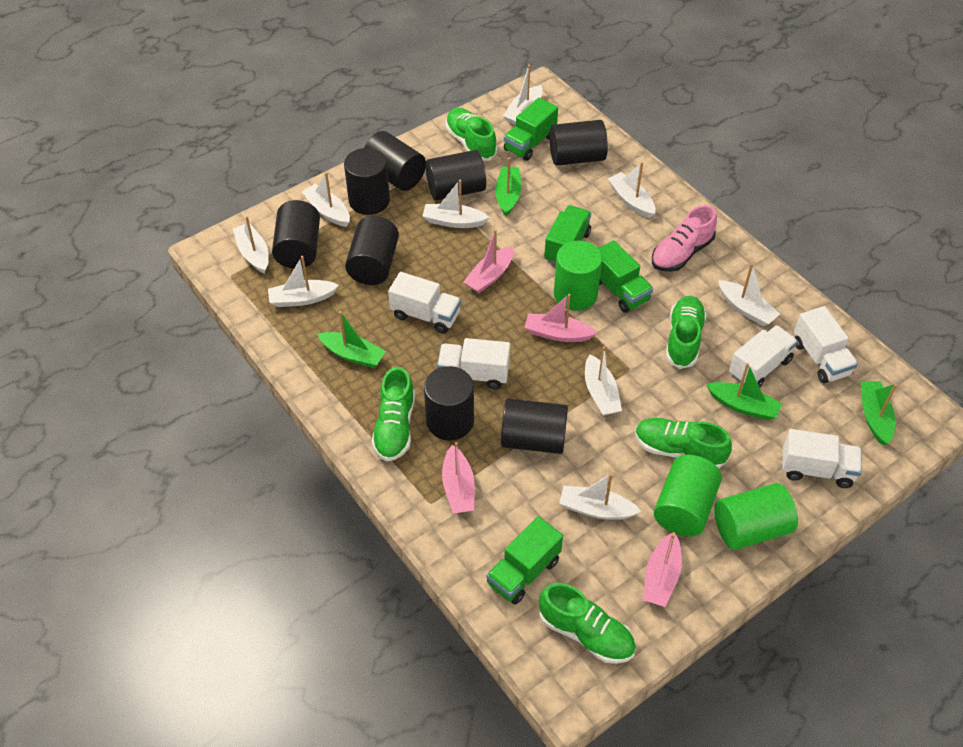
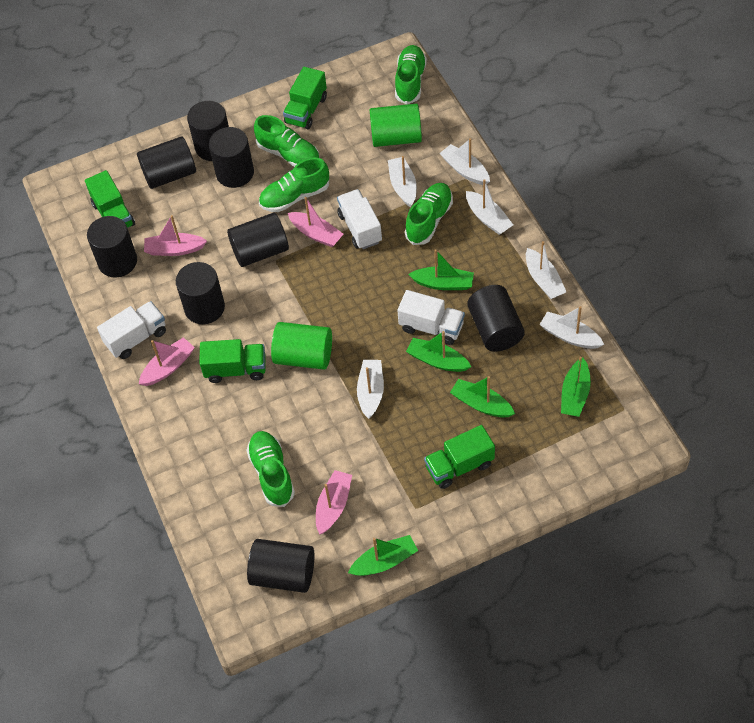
green boat: 4 -> 5
green cylinder: 3 -> 2
pink shoe: 1 -> 0
white boat: 9 -> 6
white truck: 5 -> 3

